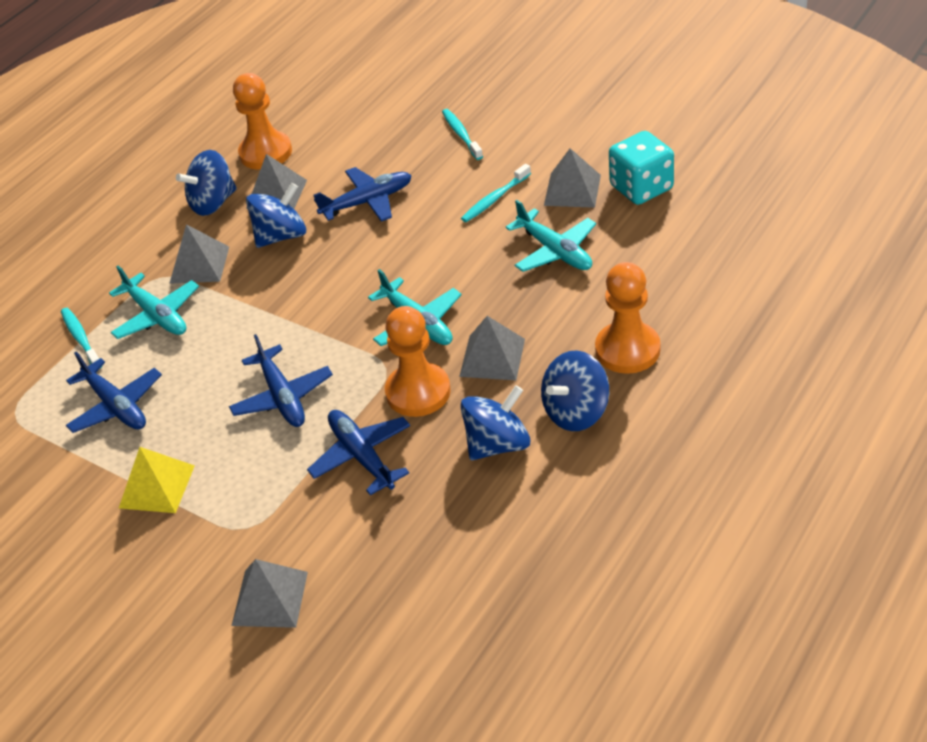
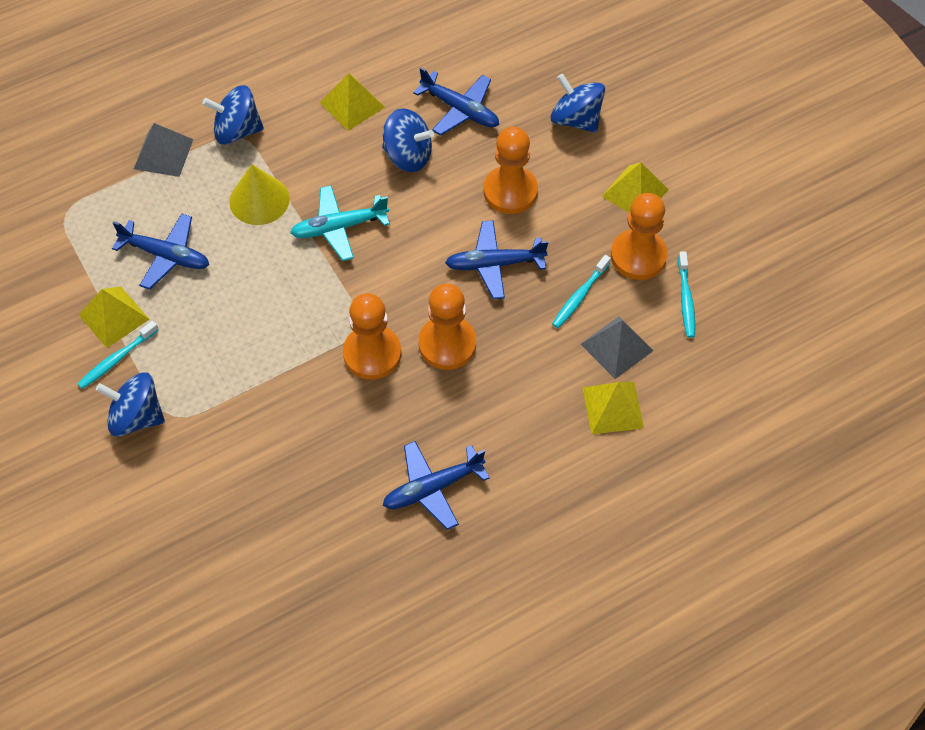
grey pyramid: 5 -> 2
orange pawn: 3 -> 4
turquoise dice: 1 -> 0
turquoise plane: 3 -> 1
yellow cone: 0 -> 1
yellow pyramid: 1 -> 4

